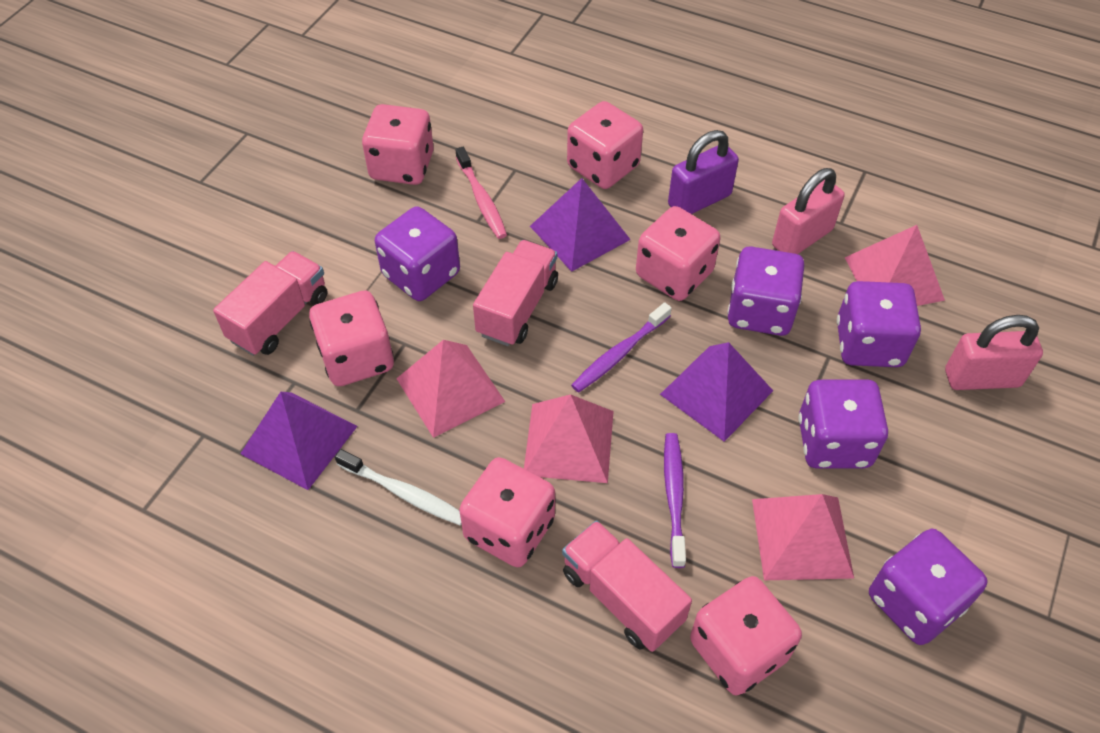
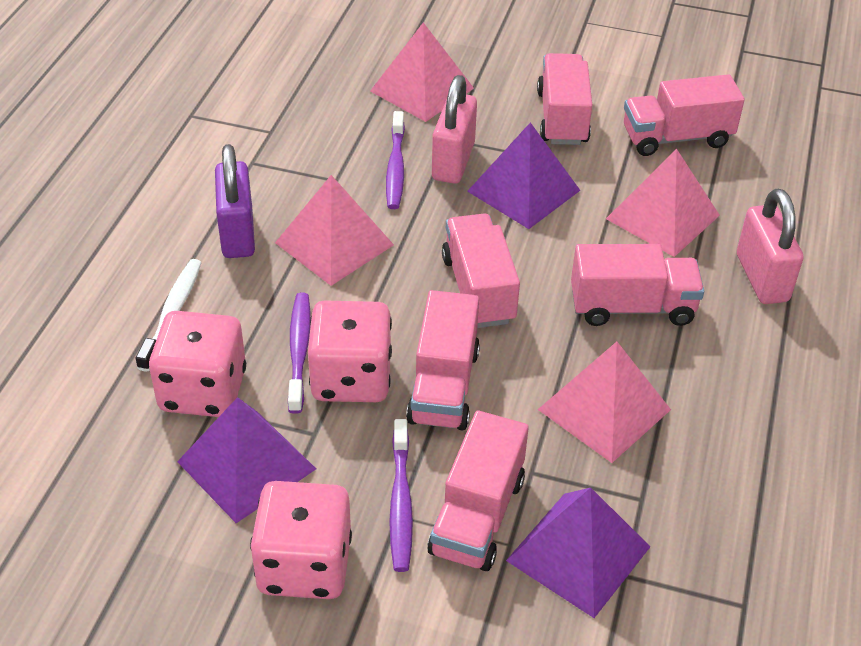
pink dice: 6 -> 3
pink toothbrush: 1 -> 0
pink truck: 3 -> 6
purple dice: 5 -> 0
purple toothbrush: 2 -> 3

